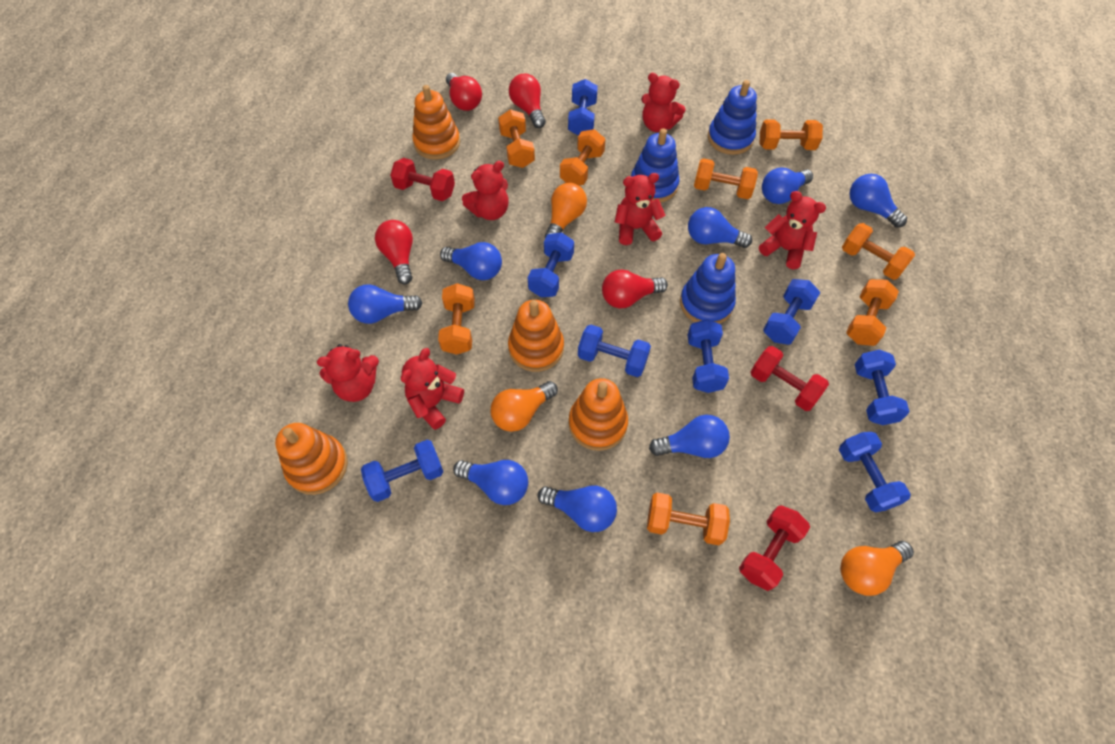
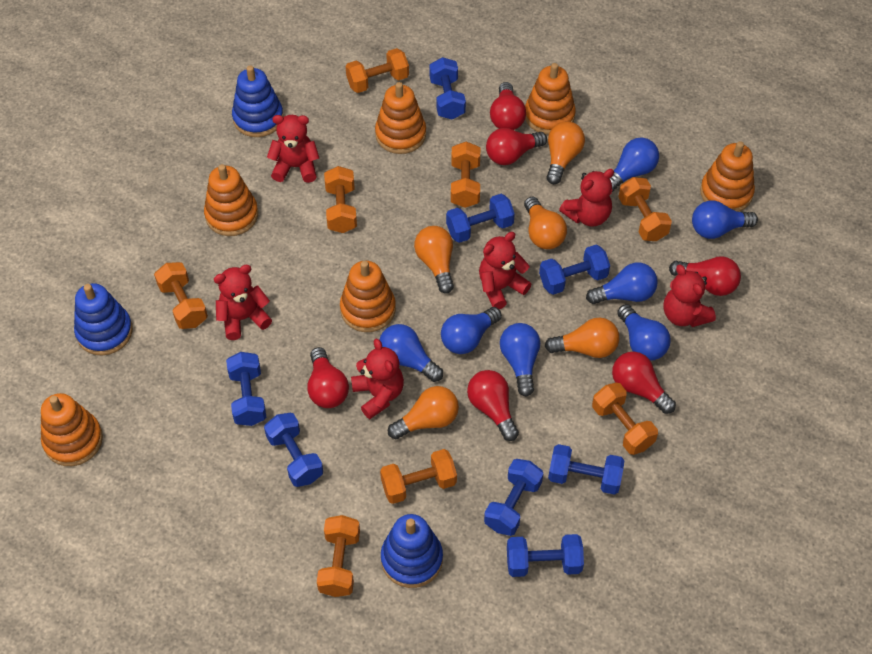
blue light bulb: 8 -> 7
orange light bulb: 3 -> 5
orange stacking toy: 4 -> 6
red dumbbell: 3 -> 0
red light bulb: 4 -> 6

